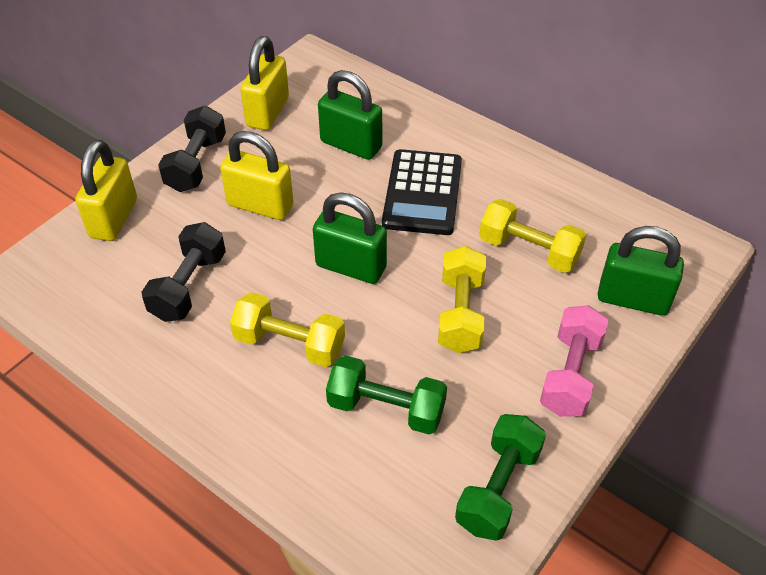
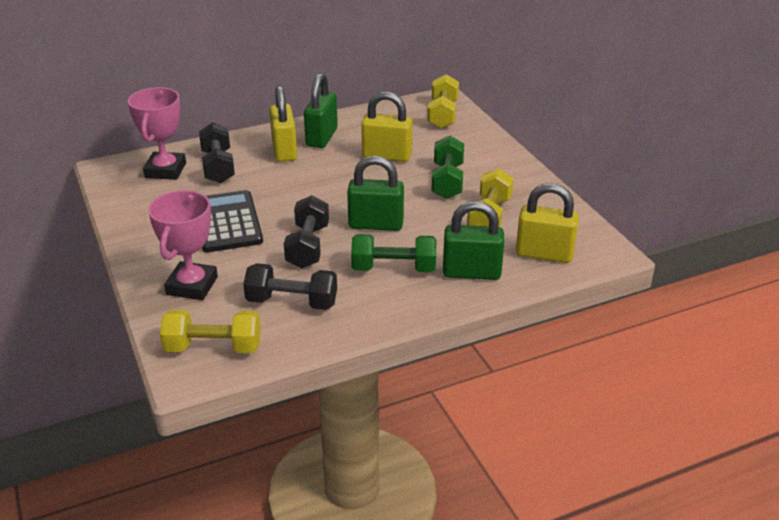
black dumbbell: 2 -> 3
pink dumbbell: 1 -> 0
pink trophy: 0 -> 2

